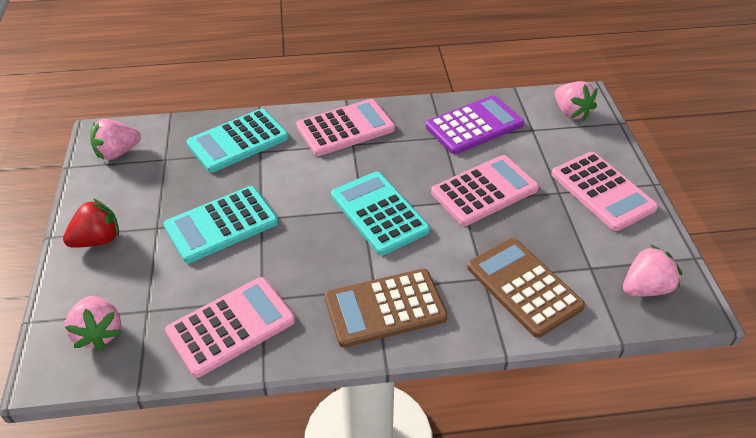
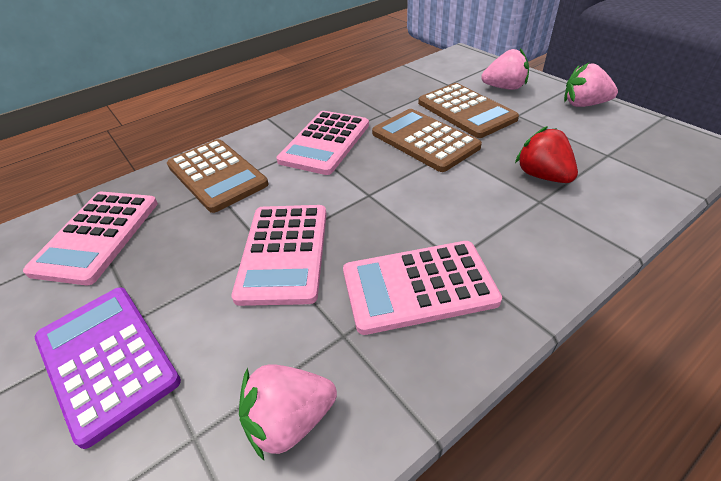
brown calculator: 2 -> 3
pink strawberry: 4 -> 3
turquoise calculator: 3 -> 0

